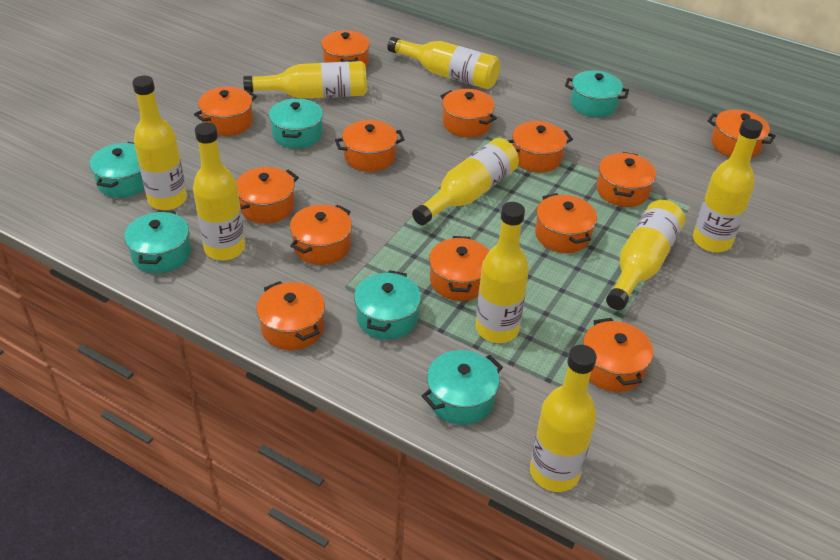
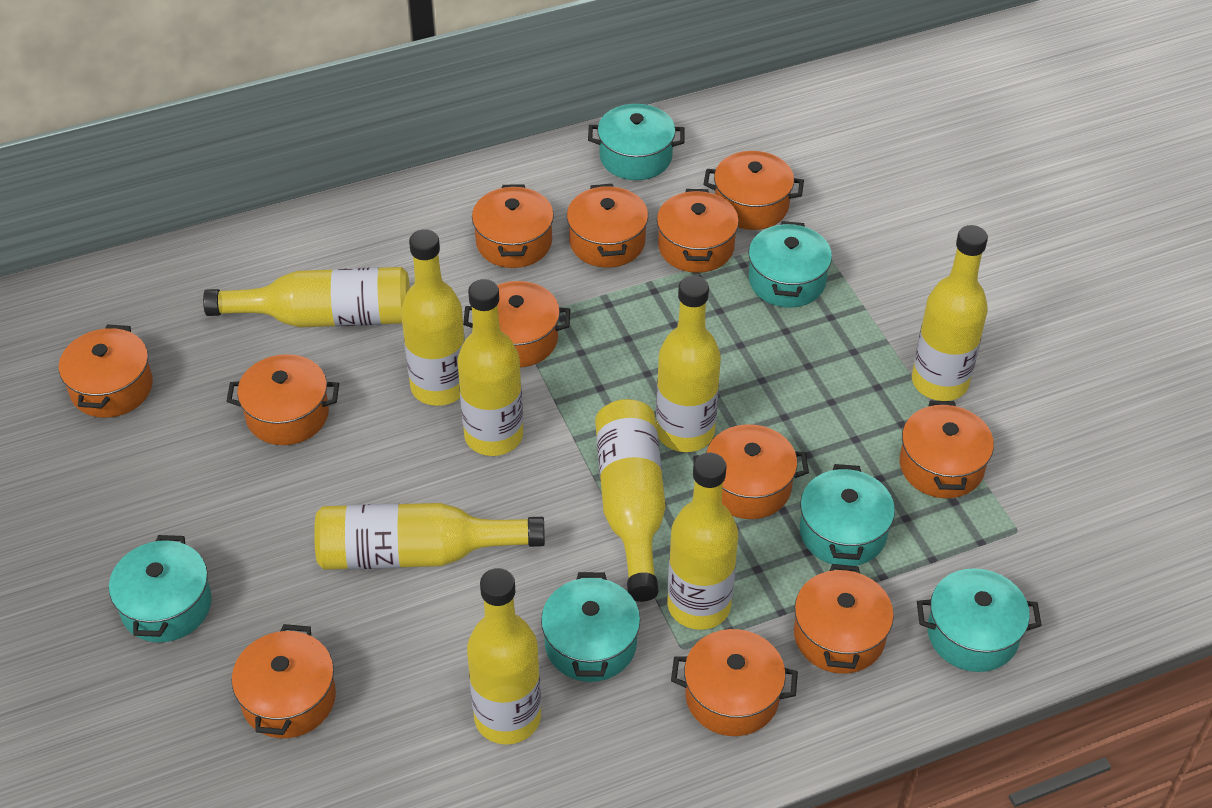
orange pot: 13 -> 12

